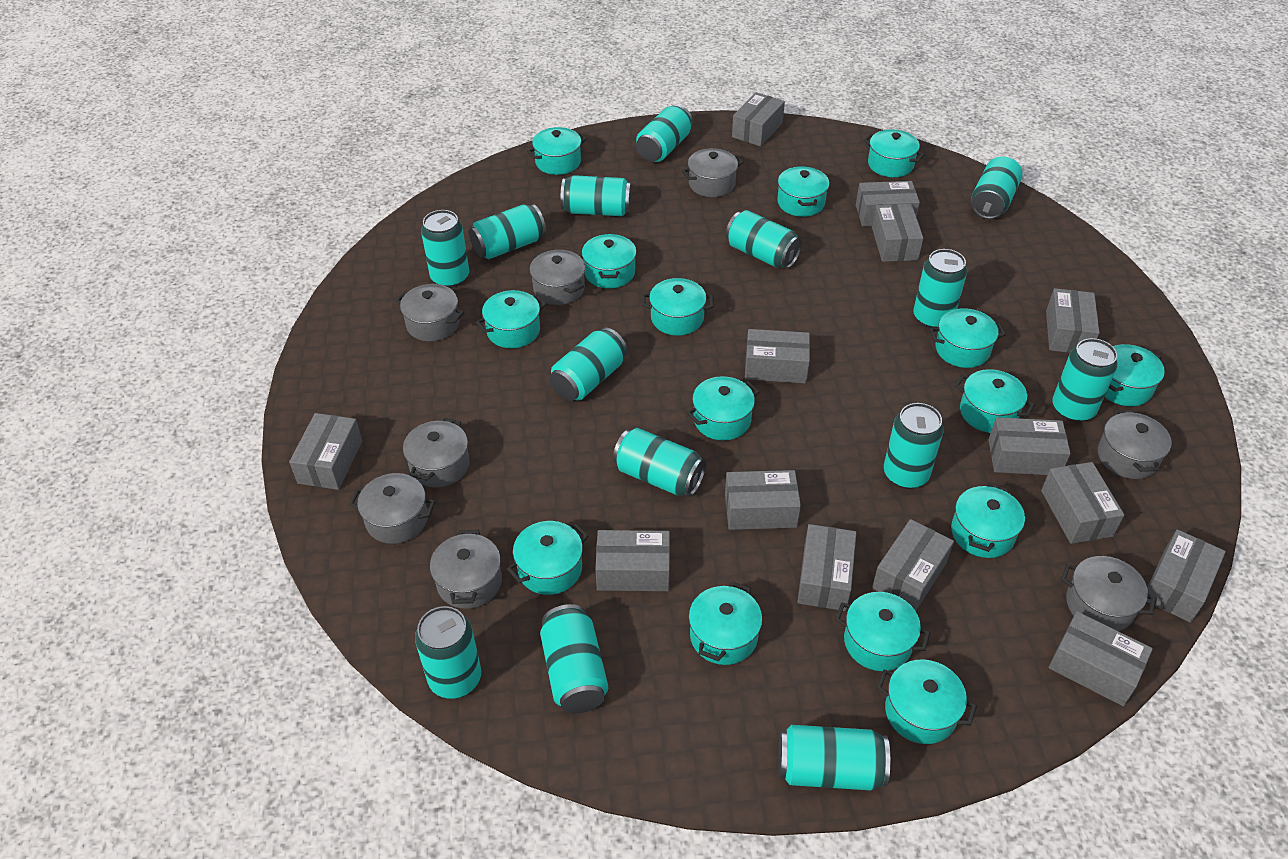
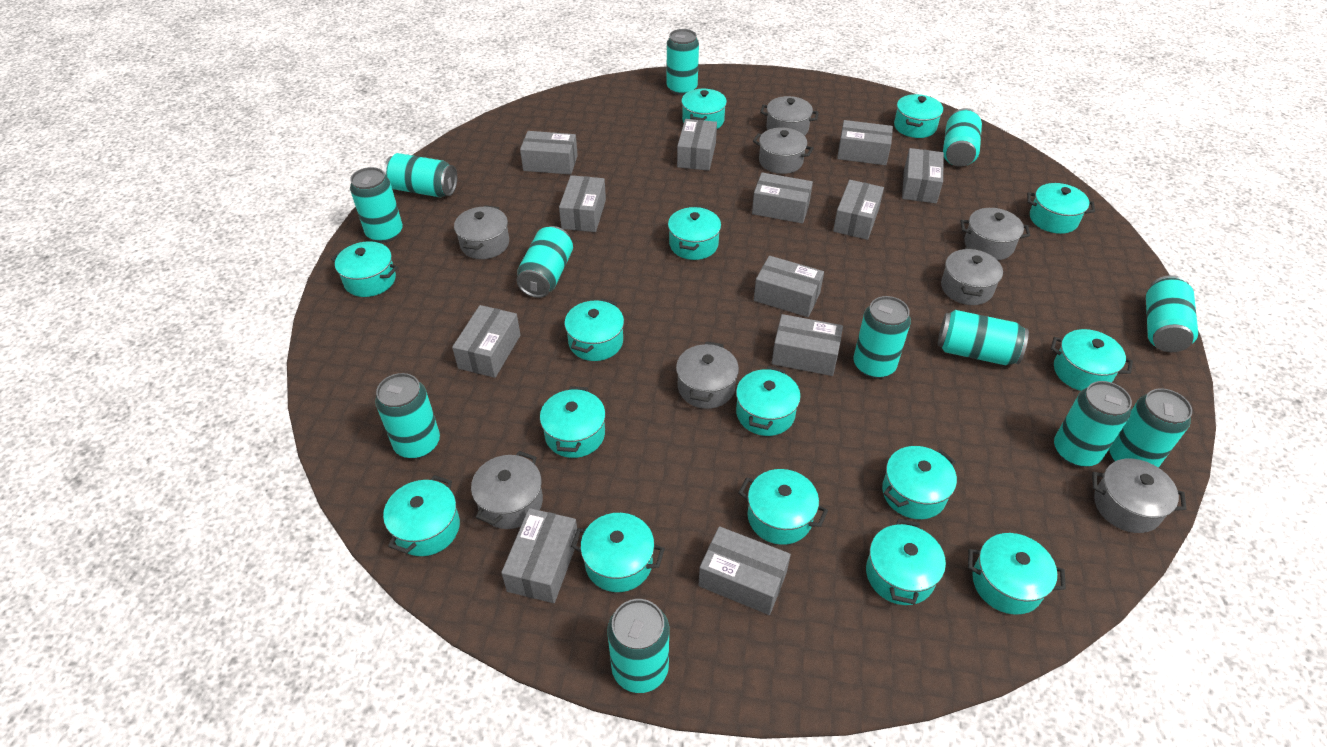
grey box: 14 -> 12
turquoise can: 14 -> 12

